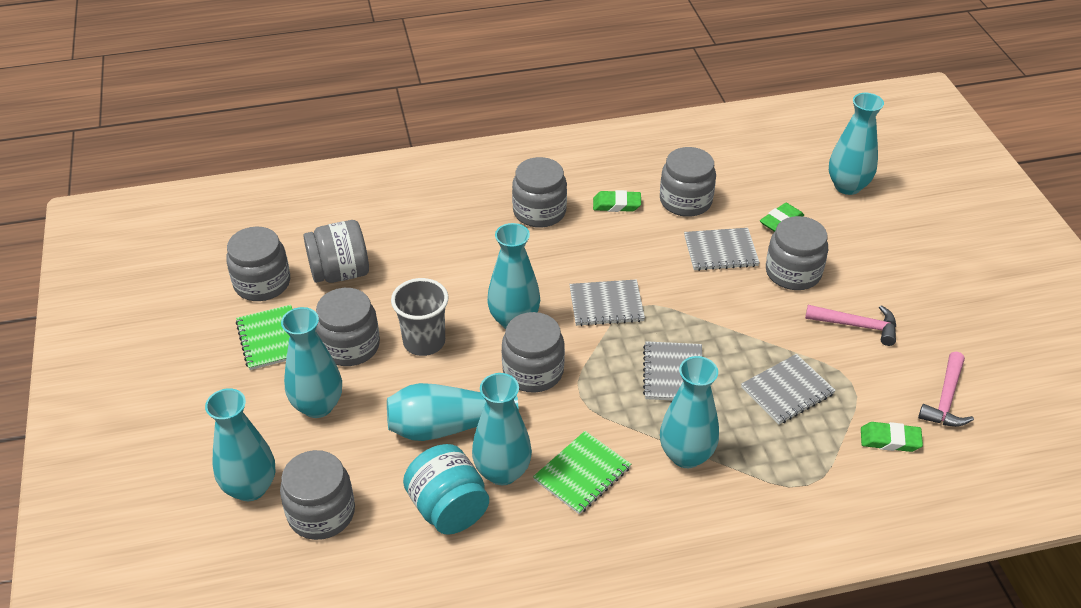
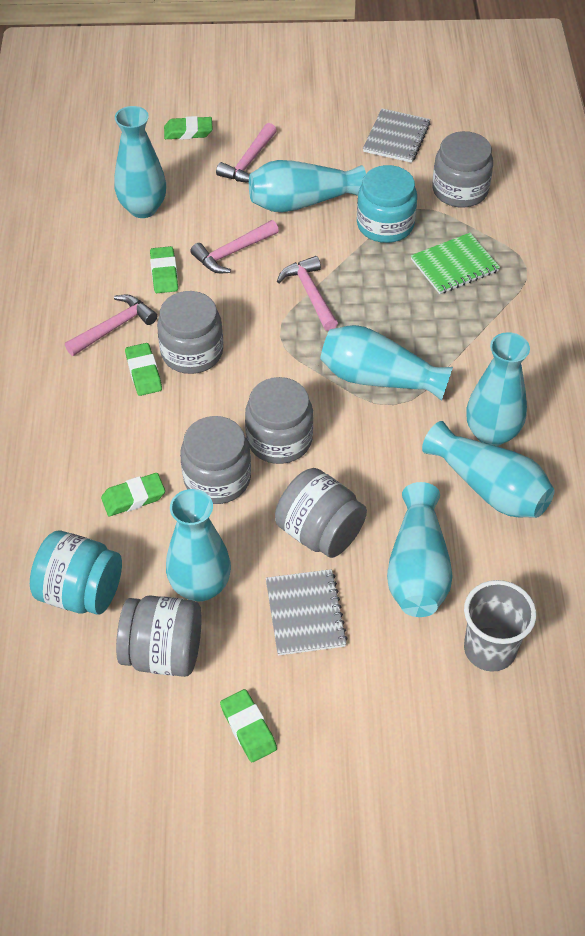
green eraser: 3 -> 5
green notebook: 2 -> 1
grey jar: 8 -> 6
grey notebook: 4 -> 2
pink hammer: 2 -> 4
turquoise jar: 1 -> 2

